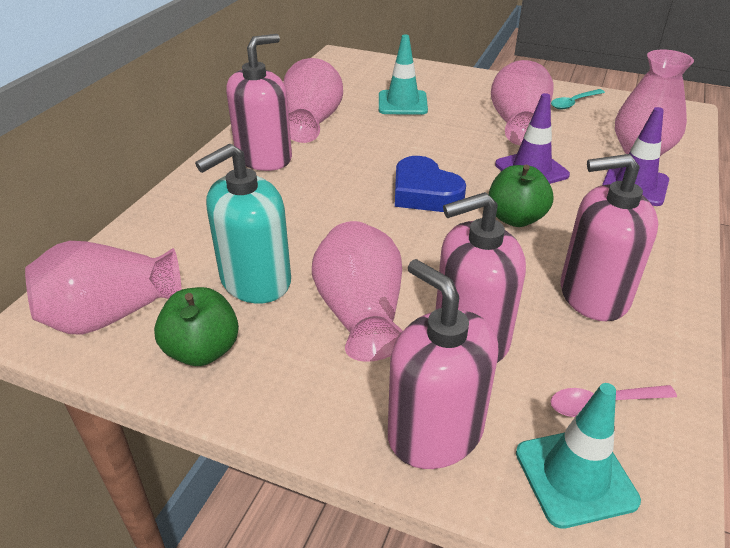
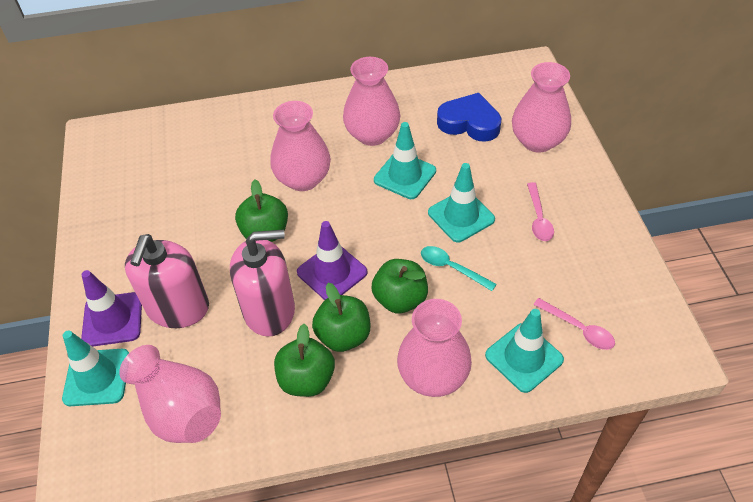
green apple: 2 -> 4
pink soap dispenser: 4 -> 2
pink spoon: 1 -> 2
turquoise soap dispenser: 1 -> 0
turquoise traffic cone: 2 -> 4

